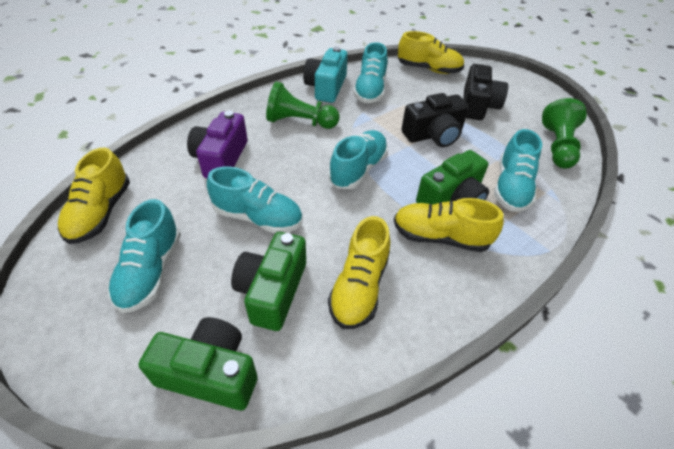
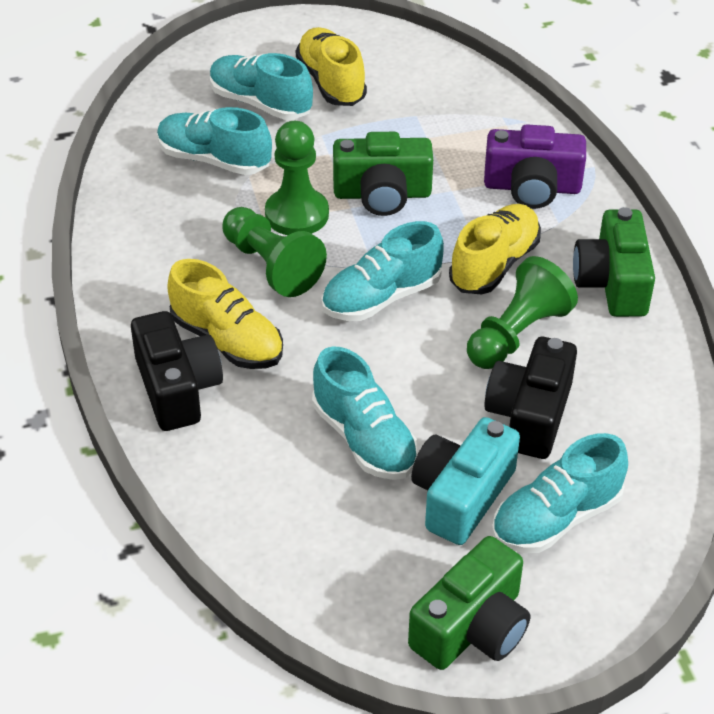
green pawn: 2 -> 3
yellow shoe: 4 -> 3

